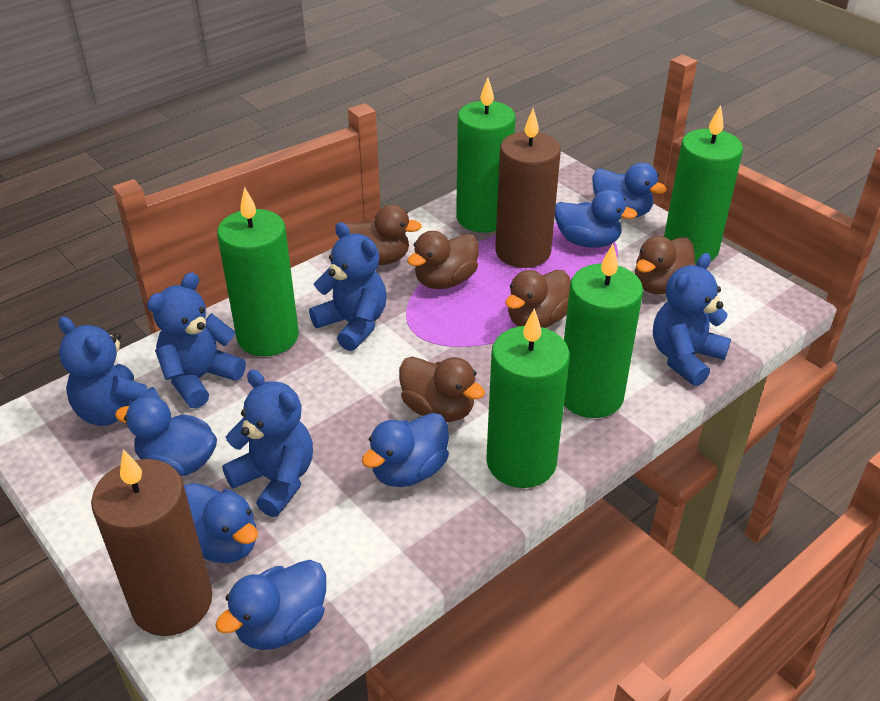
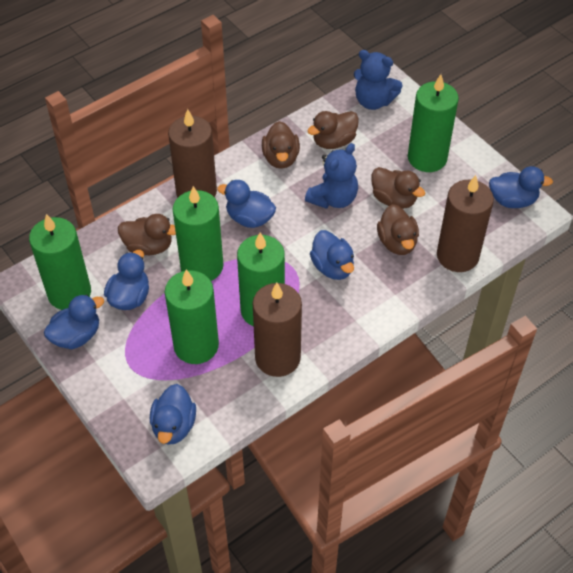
blue teddy bear: 5 -> 2
brown candle: 2 -> 3

